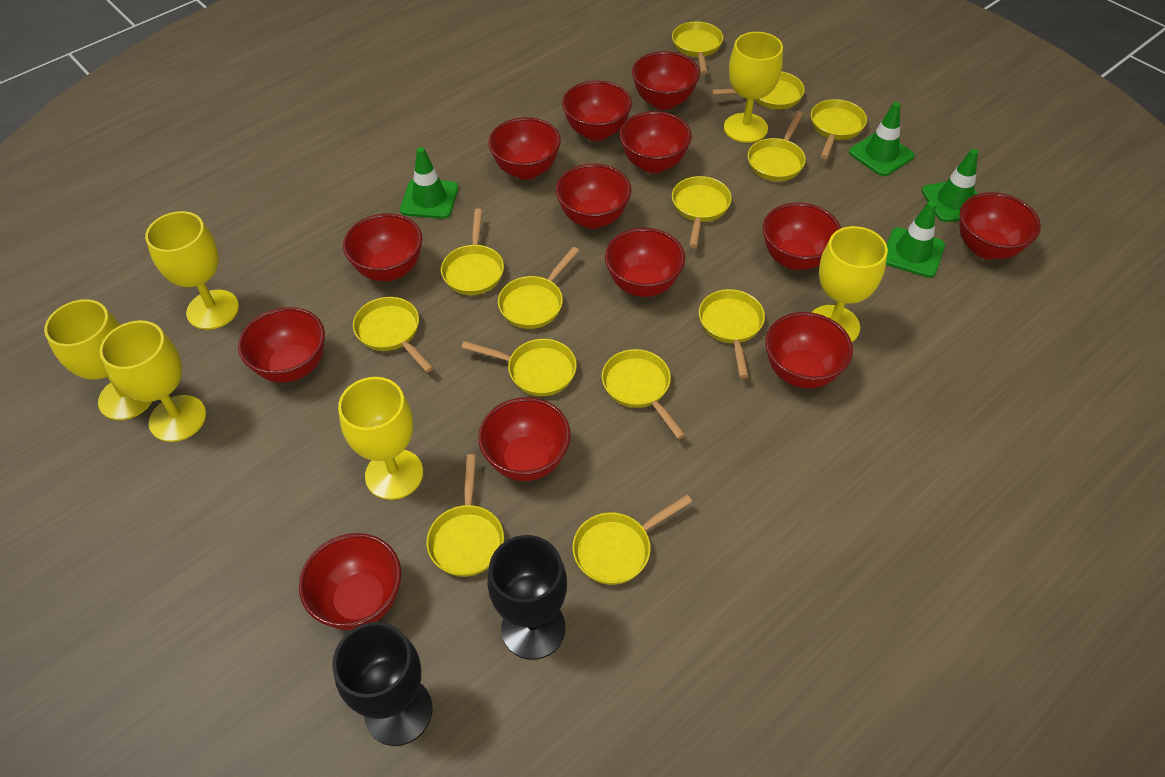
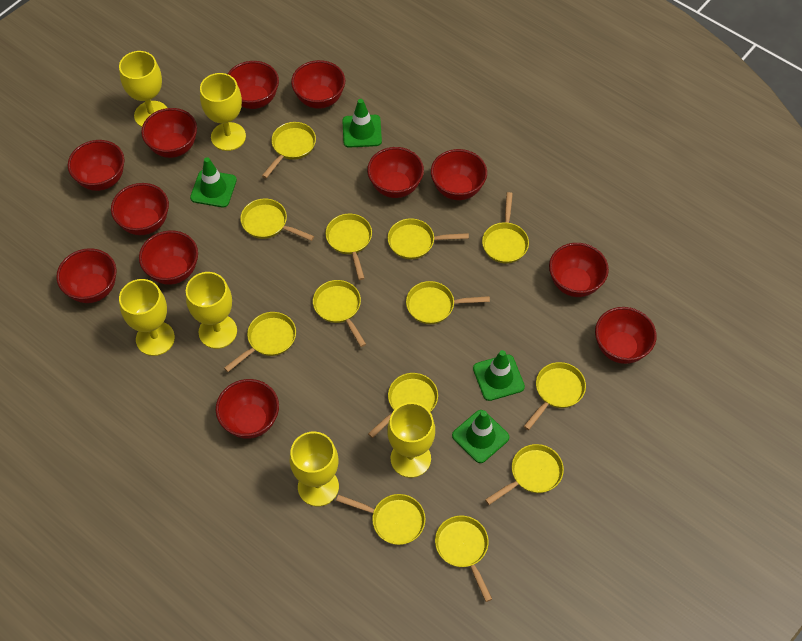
black goblet: 2 -> 0
red bowl: 13 -> 12

